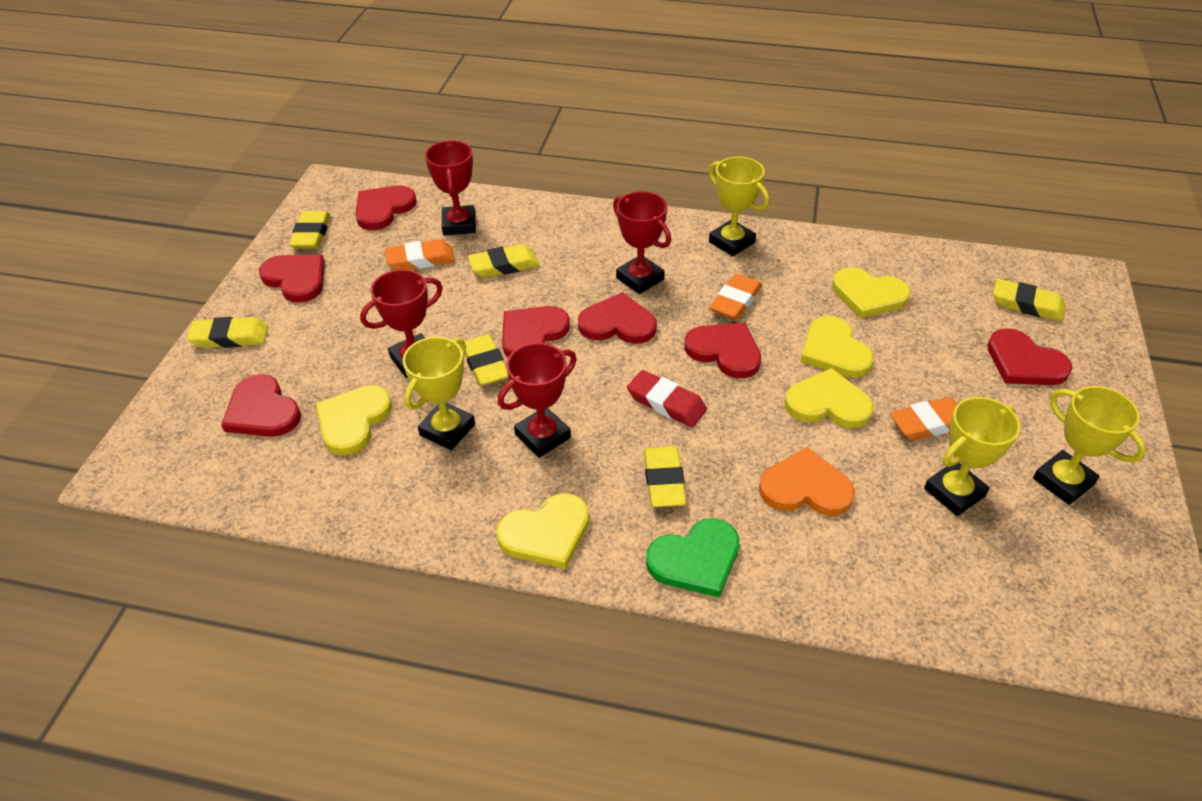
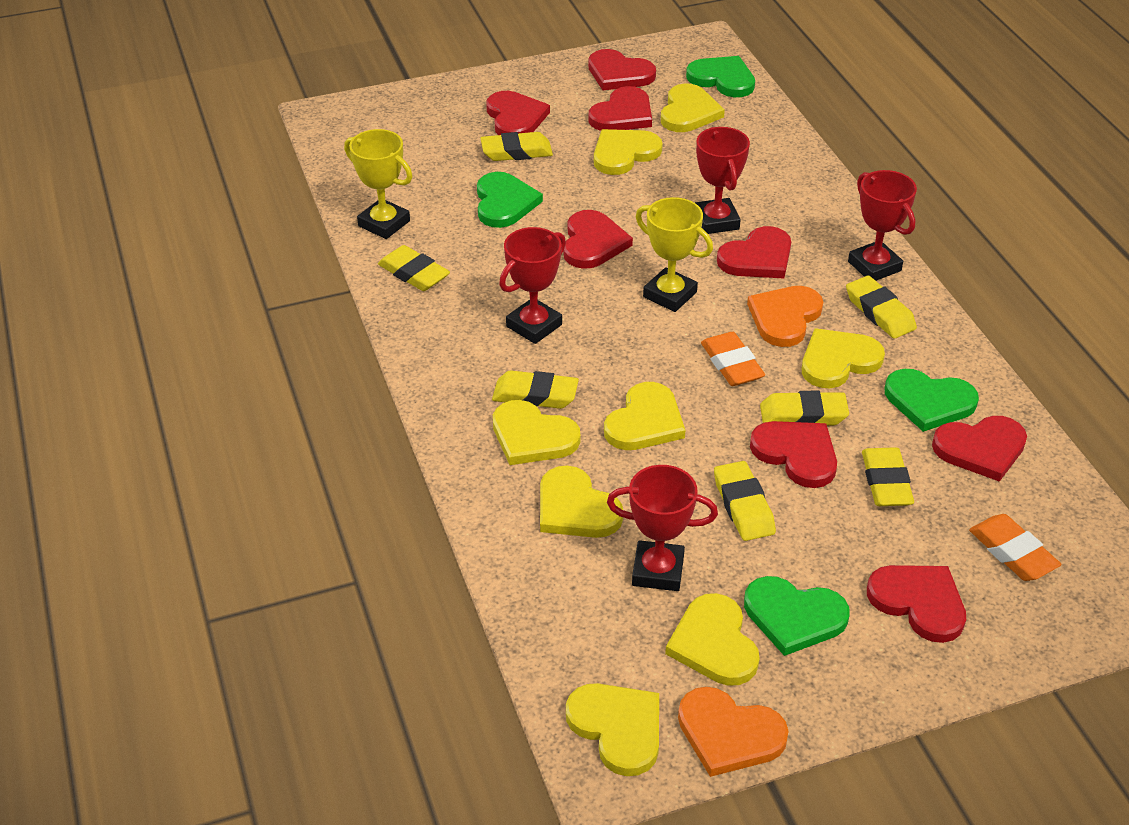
green heart: 1 -> 4
orange eraser: 3 -> 2
orange heart: 1 -> 2
red eraser: 1 -> 0
red heart: 7 -> 8
yellow eraser: 6 -> 7
yellow heart: 5 -> 8
yellow trophy: 4 -> 2

